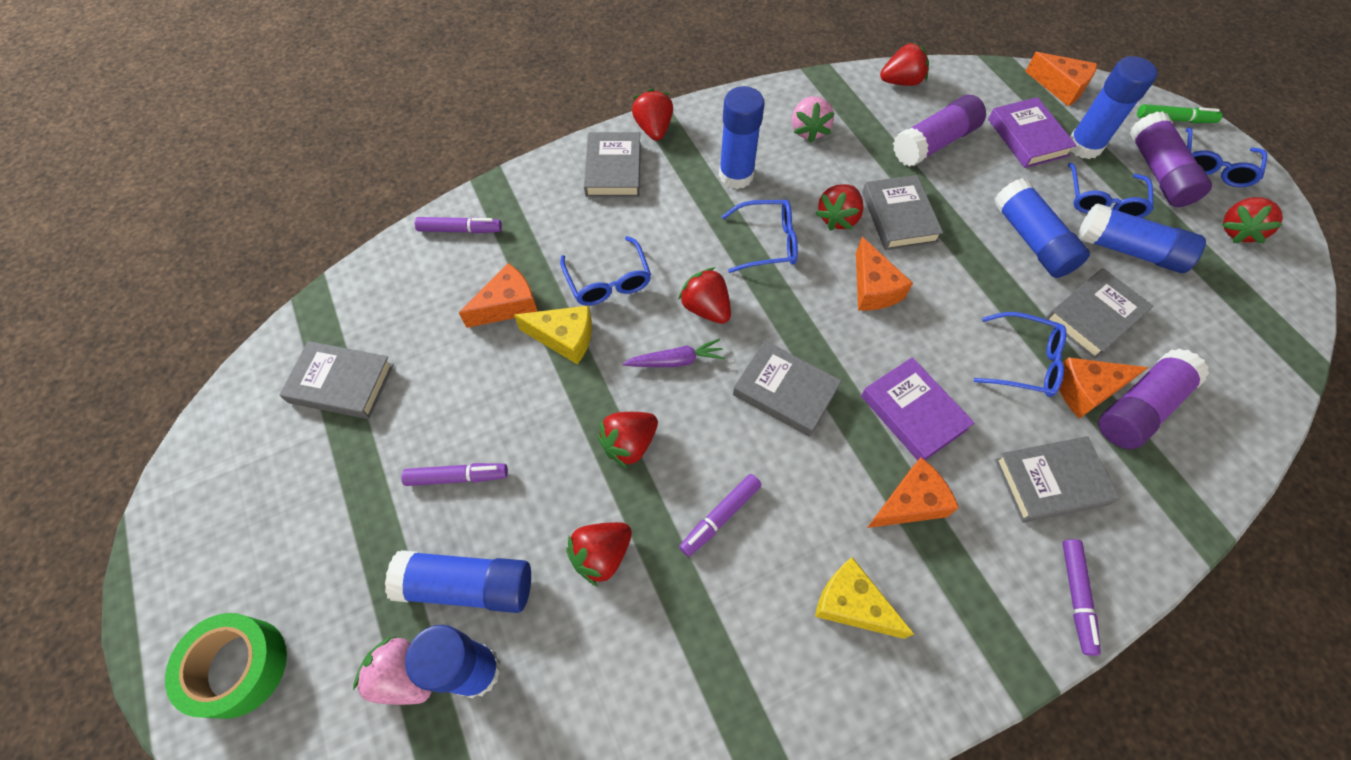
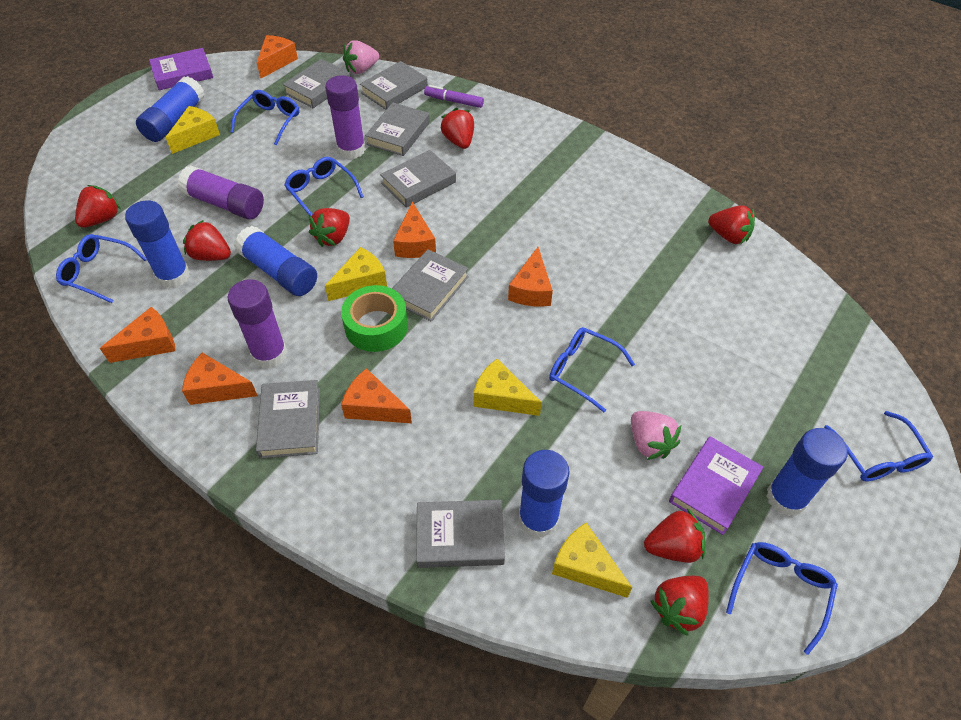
blue glasses: 5 -> 6
blue glue stick: 6 -> 5
green marker: 1 -> 0
grey book: 6 -> 7
orange cheese: 5 -> 6
purple carrot: 1 -> 0
purple marker: 4 -> 1
yellow cheese: 2 -> 4

